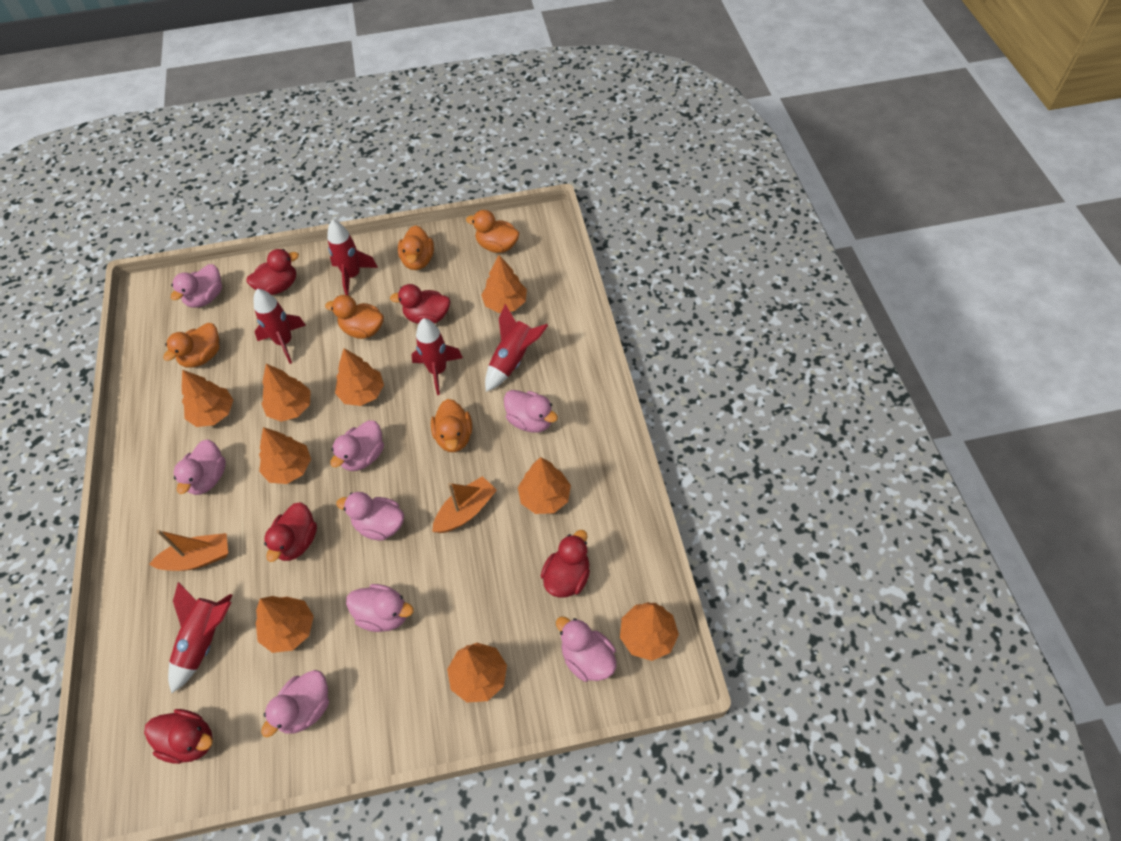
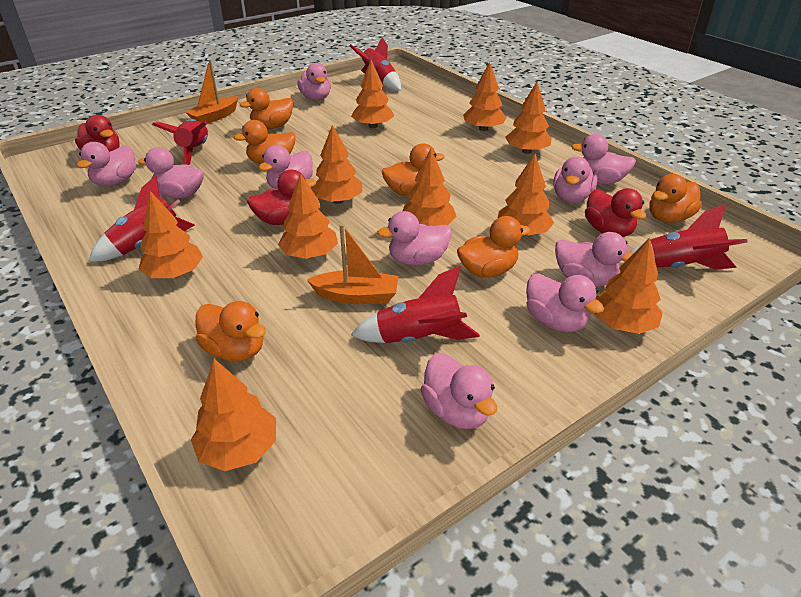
orange duck: 5 -> 6
orange tree: 9 -> 10
pink duck: 8 -> 10
red duck: 5 -> 3

